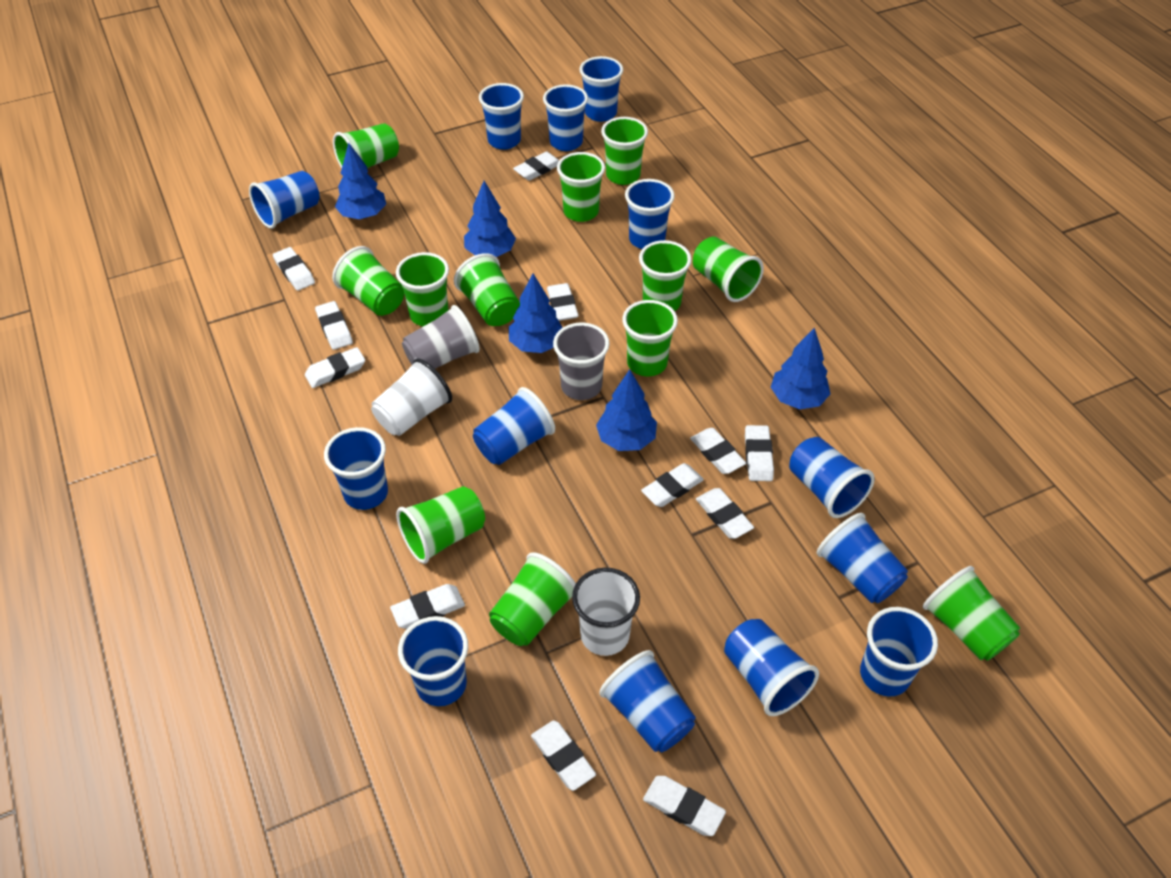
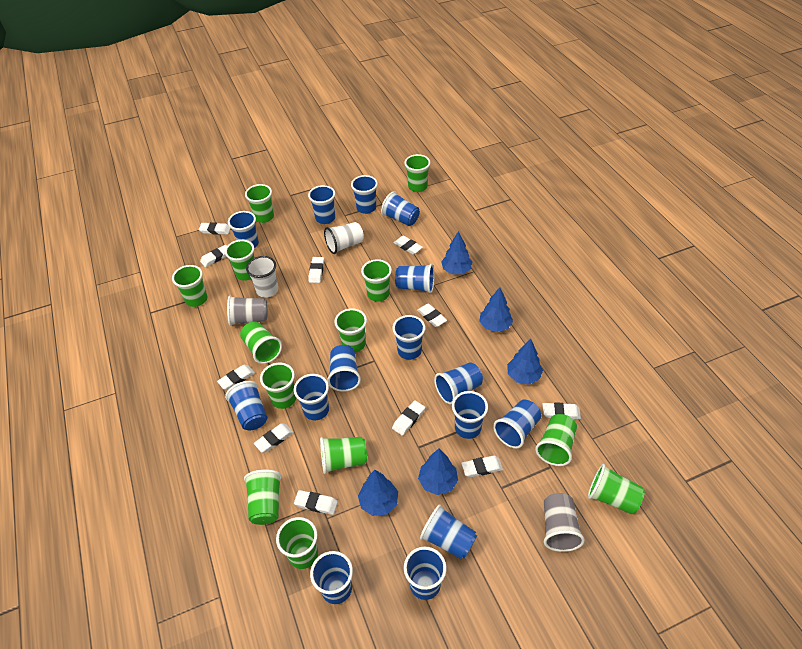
blue cup: 13 -> 15
green cup: 12 -> 13
white eraser: 12 -> 11

